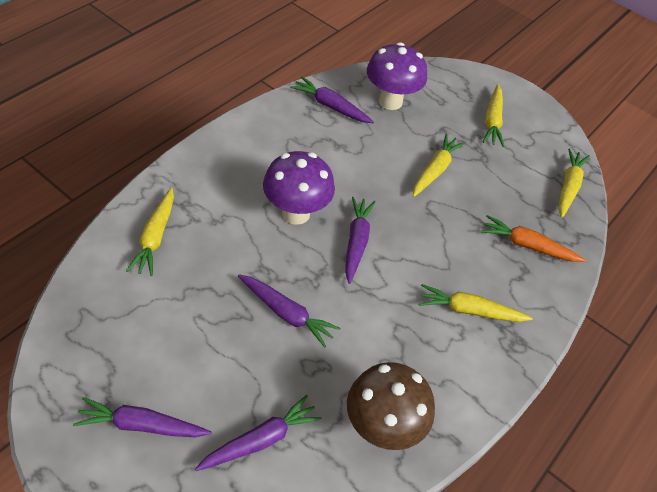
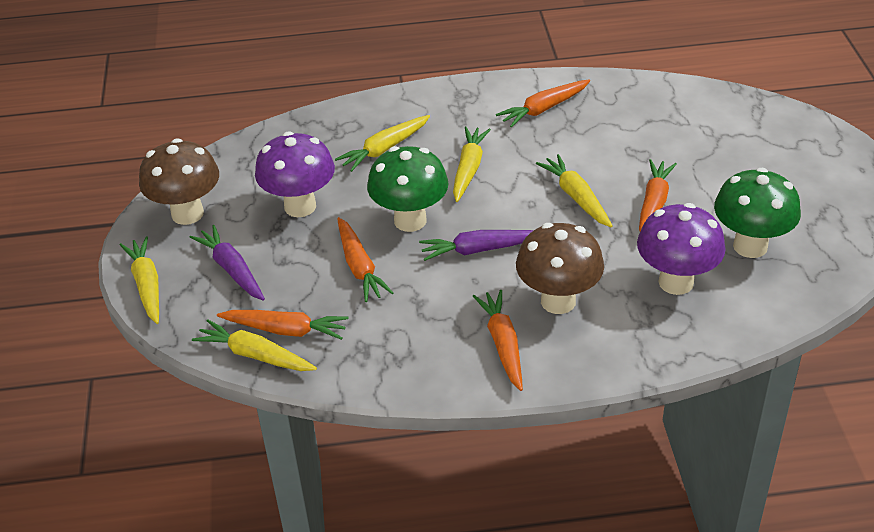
brown mushroom: 1 -> 2
green mushroom: 0 -> 2
orange carrot: 1 -> 5
purple carrot: 5 -> 2

